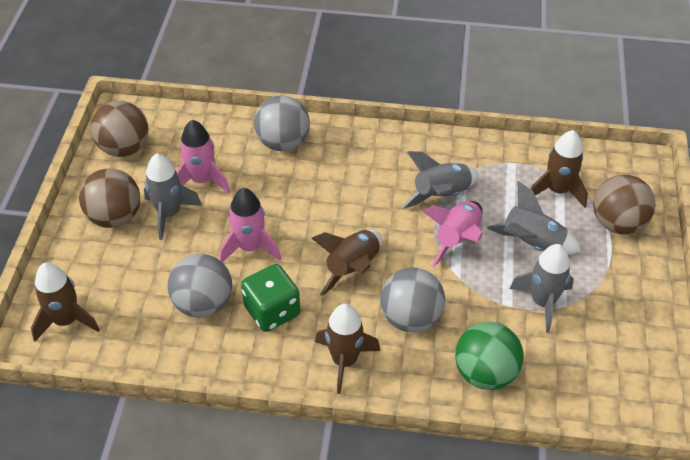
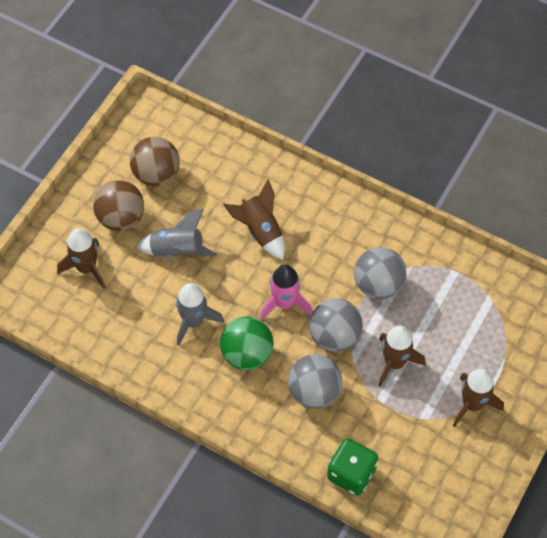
brown ball: 3 -> 2
grey rocket: 4 -> 2
pink rocket: 3 -> 1

